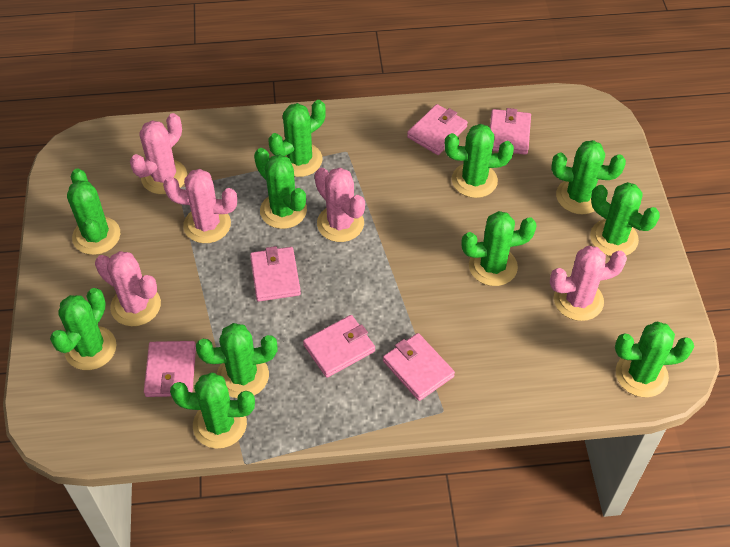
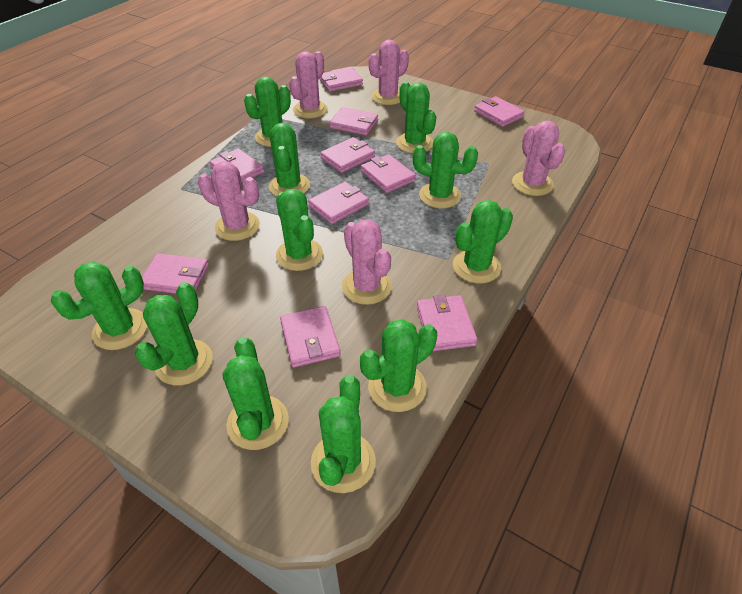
pink wallet: 6 -> 10

